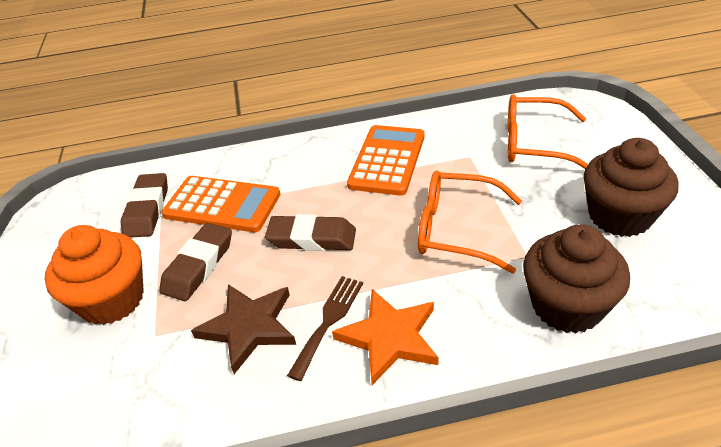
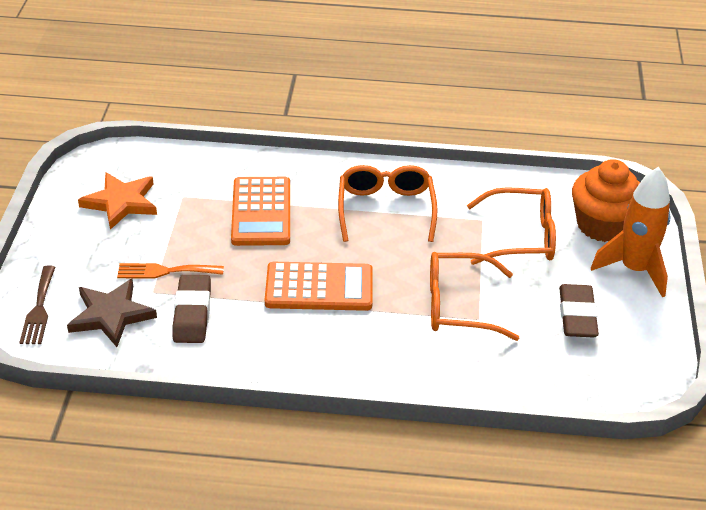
brown cupcake: 2 -> 0
brown eraser: 3 -> 2
orange fork: 0 -> 1
orange glasses: 2 -> 3
orange rocket: 0 -> 1

